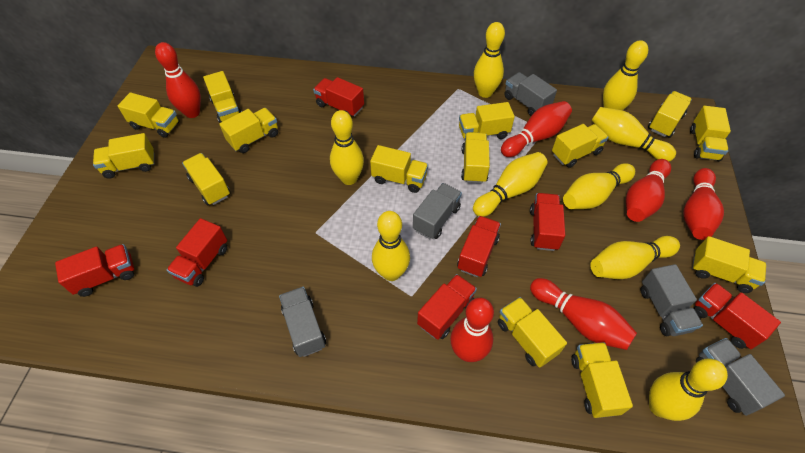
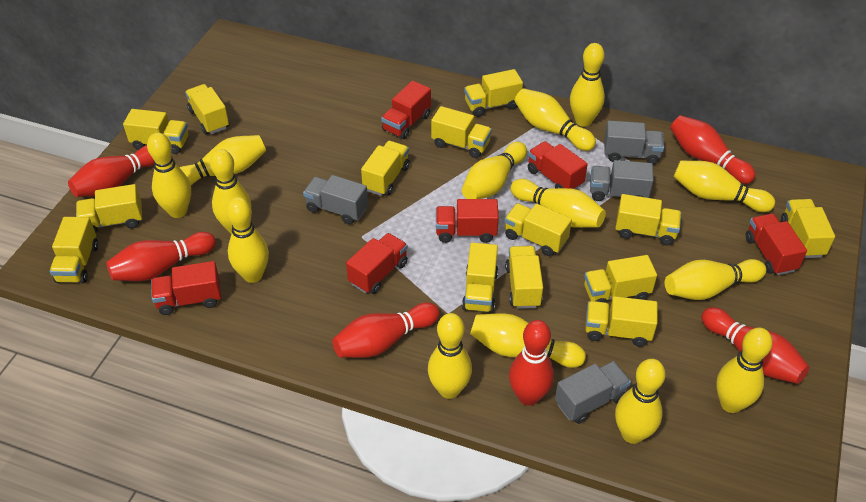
grey truck: 5 -> 4
red truck: 7 -> 6
yellow bowling pin: 9 -> 14

